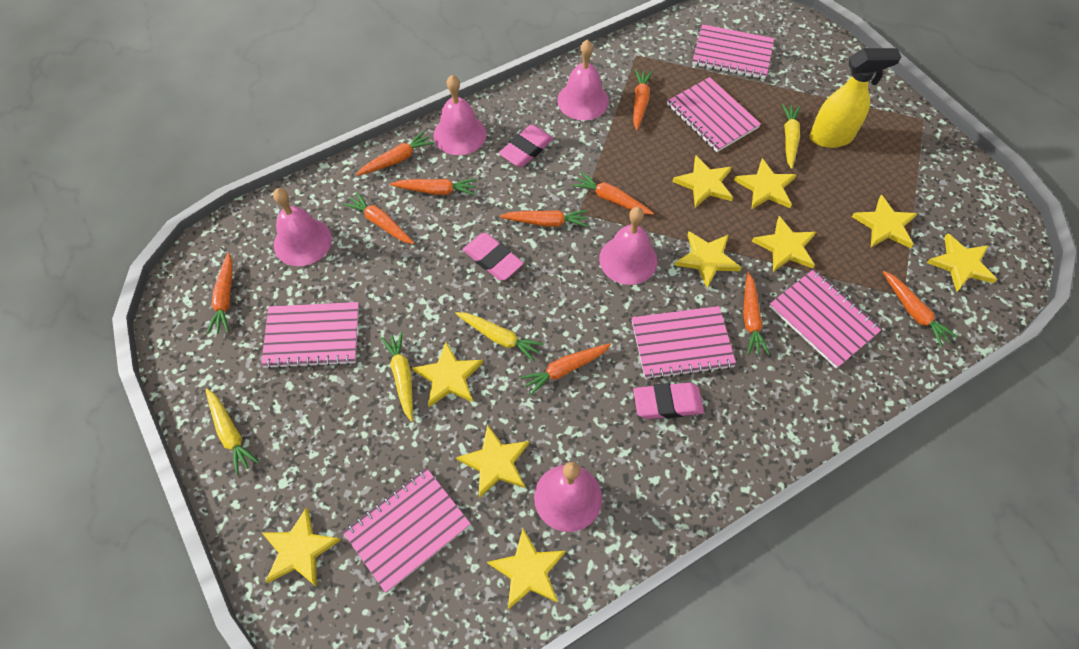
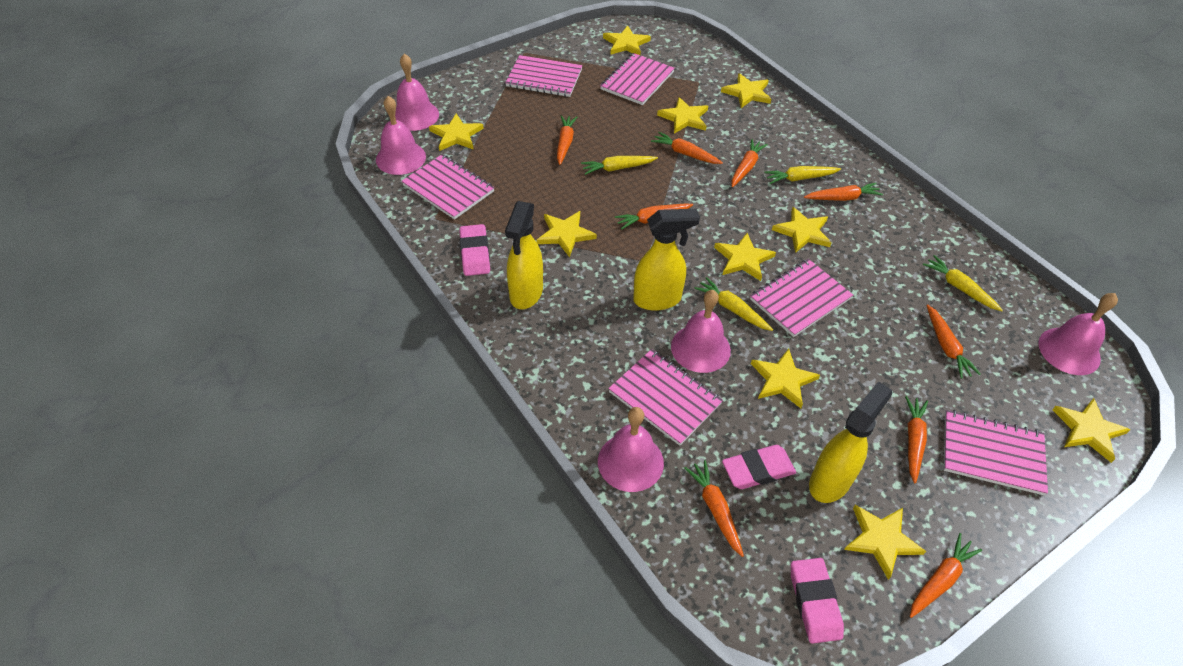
orange carrot: 10 -> 9
yellow spray bottle: 1 -> 3

